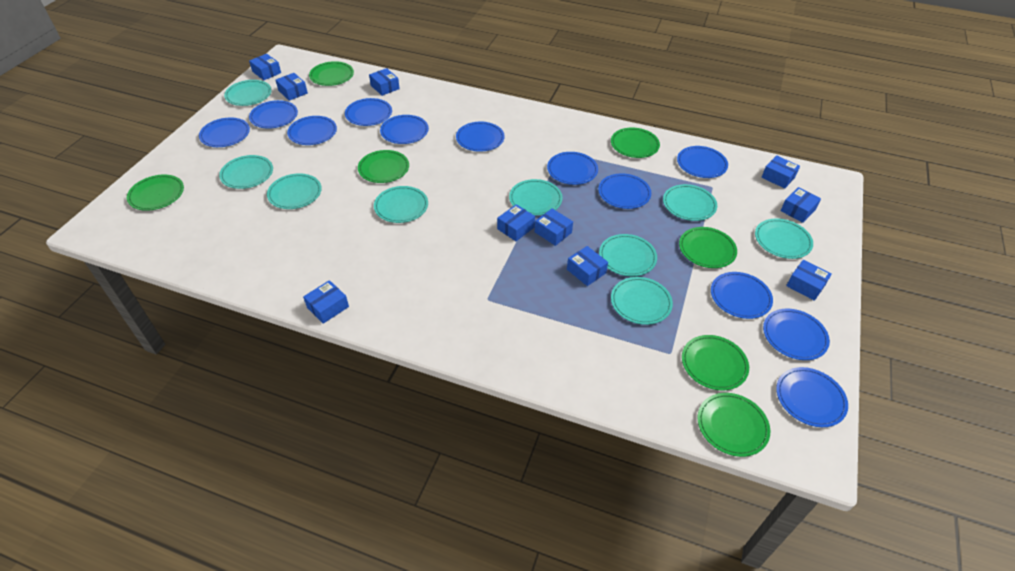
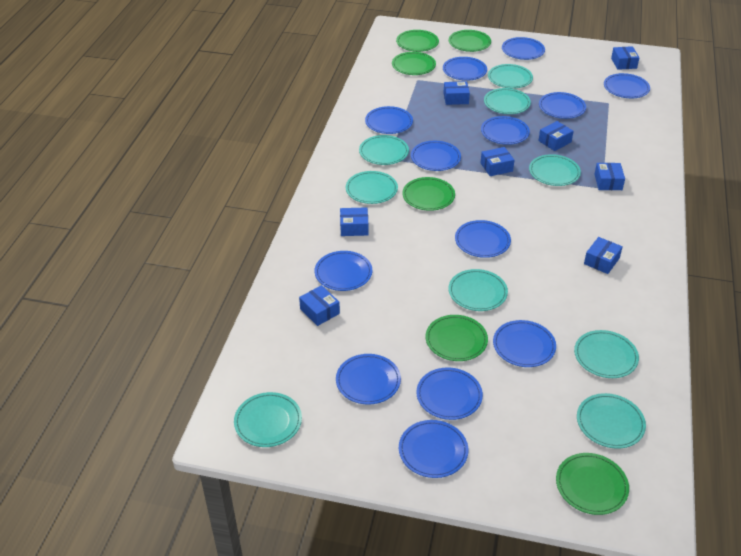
blue box: 10 -> 8
blue plate: 12 -> 13
green plate: 7 -> 6

